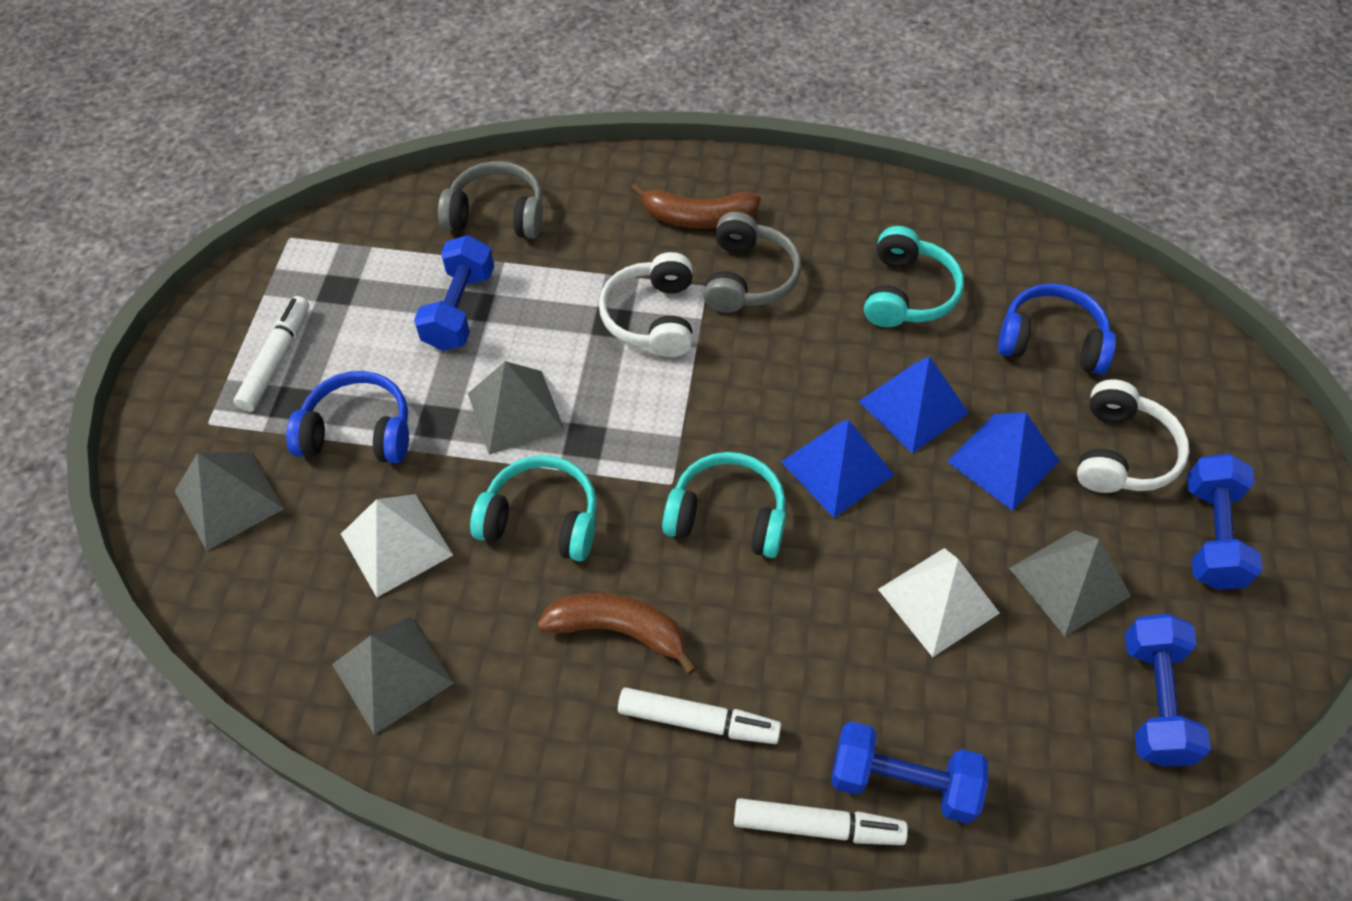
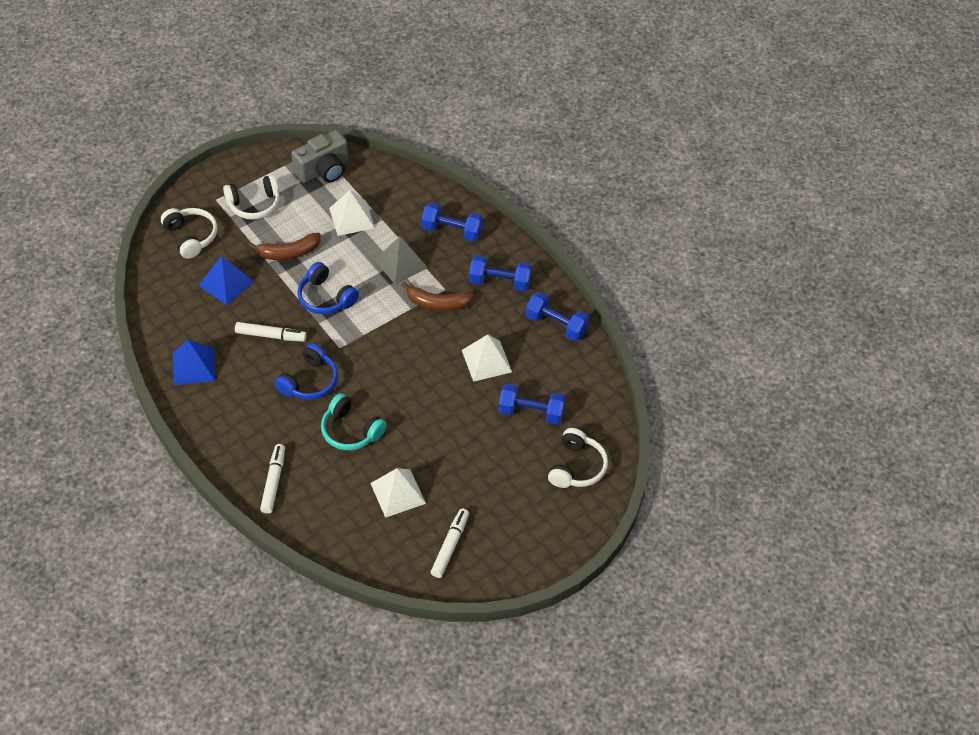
blue pyramid: 3 -> 2
grey camera: 0 -> 1
grey headphones: 2 -> 0
grey pyramid: 4 -> 1
turquoise headphones: 3 -> 1
white headphones: 2 -> 3
white pyramid: 2 -> 3

